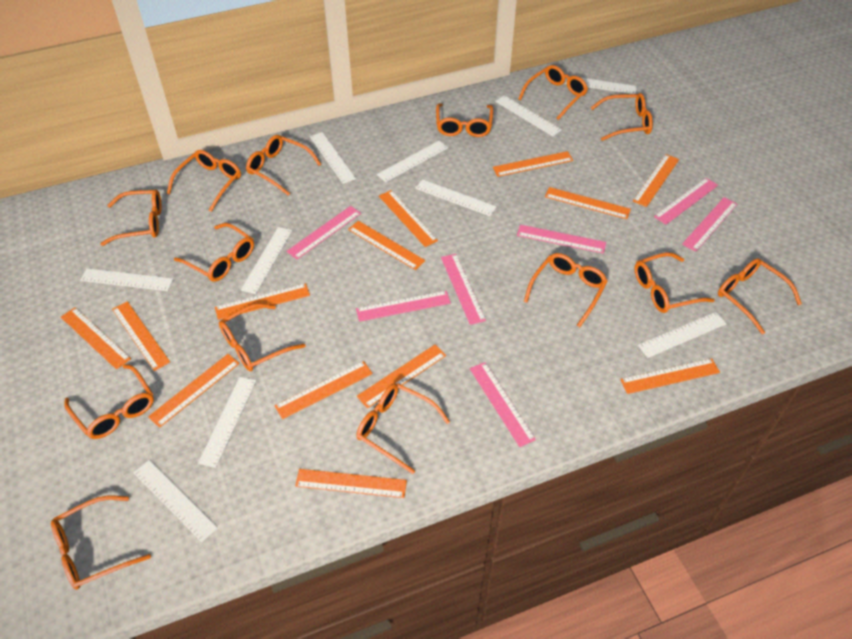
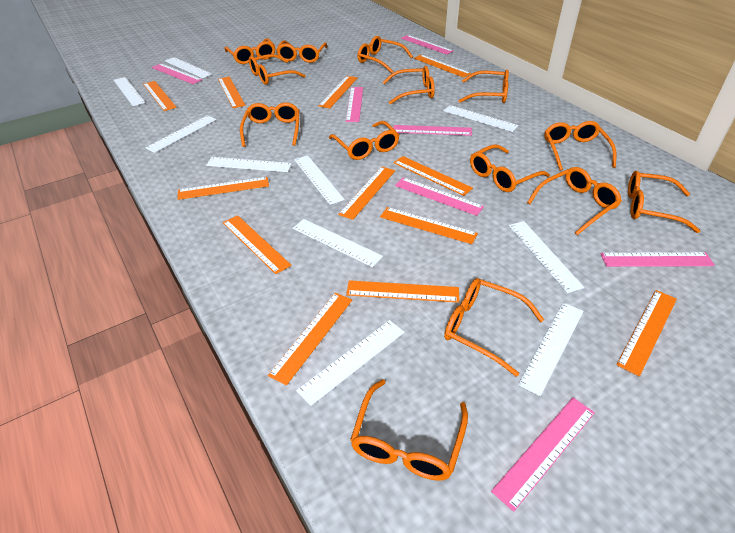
orange ruler: 13 -> 12

